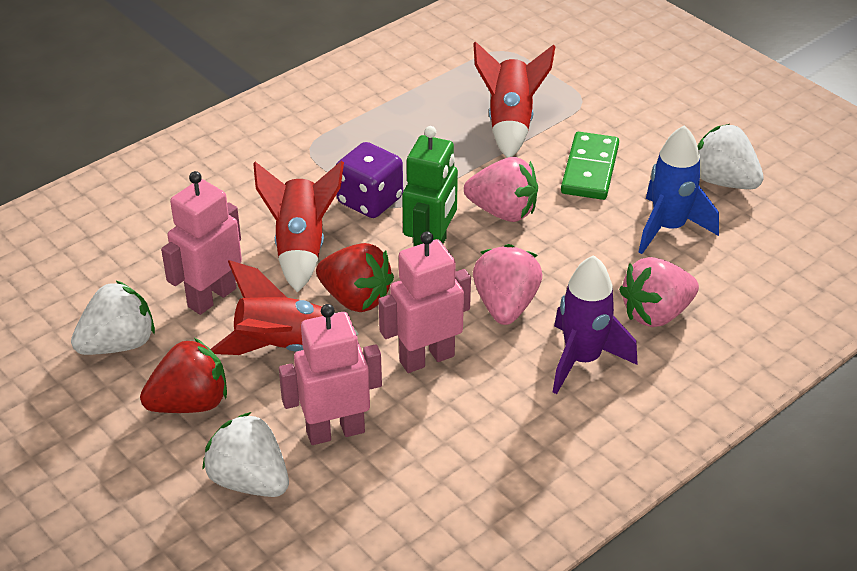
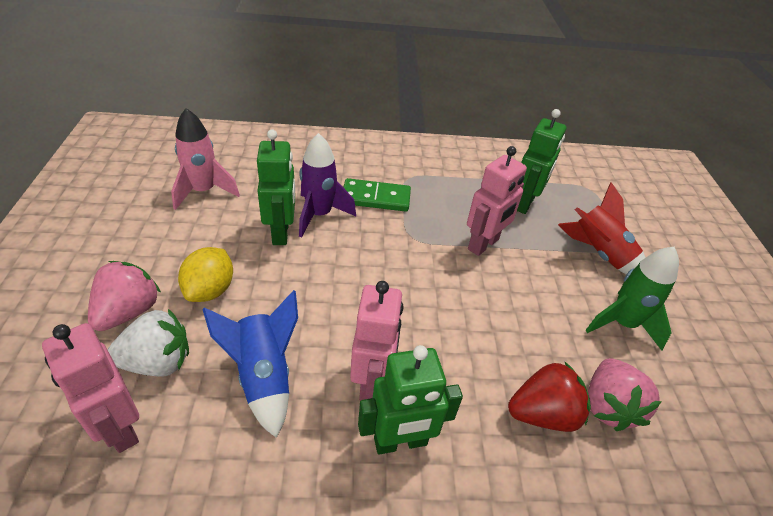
green robot: 1 -> 3
green rocket: 0 -> 1
pink rocket: 0 -> 1
pink strawberry: 3 -> 2
purple dice: 1 -> 0
red rocket: 3 -> 1
red strawberry: 2 -> 1
white strawberry: 3 -> 1
yellow lemon: 0 -> 1

